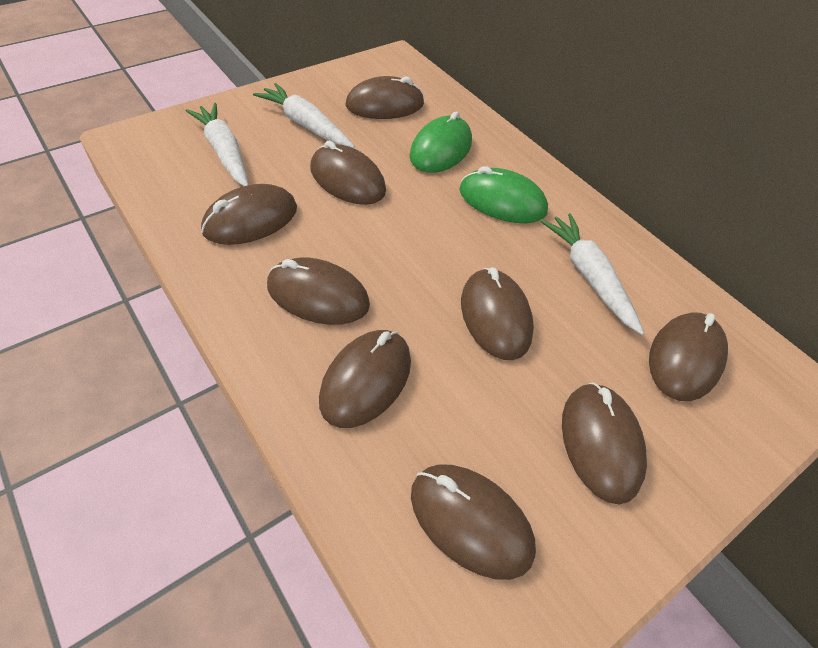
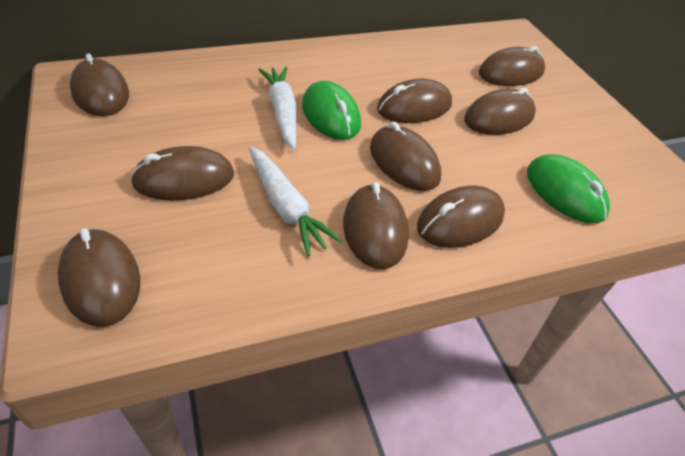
white carrot: 3 -> 2

